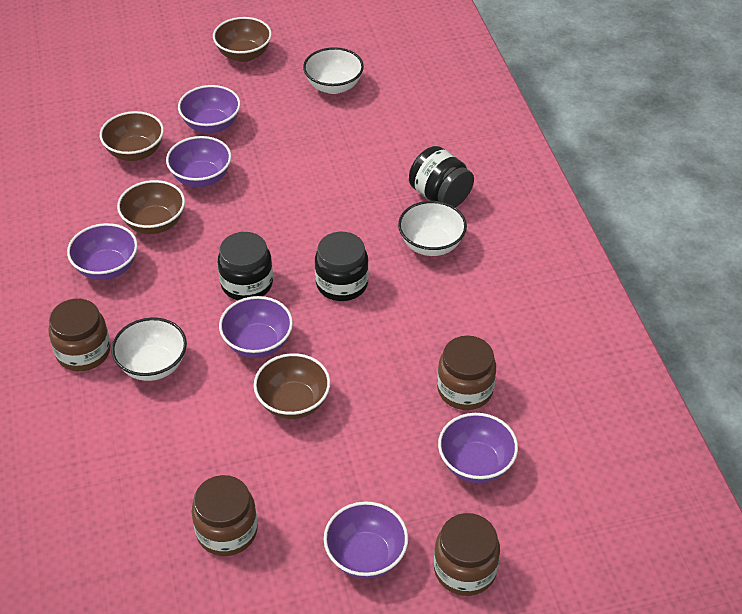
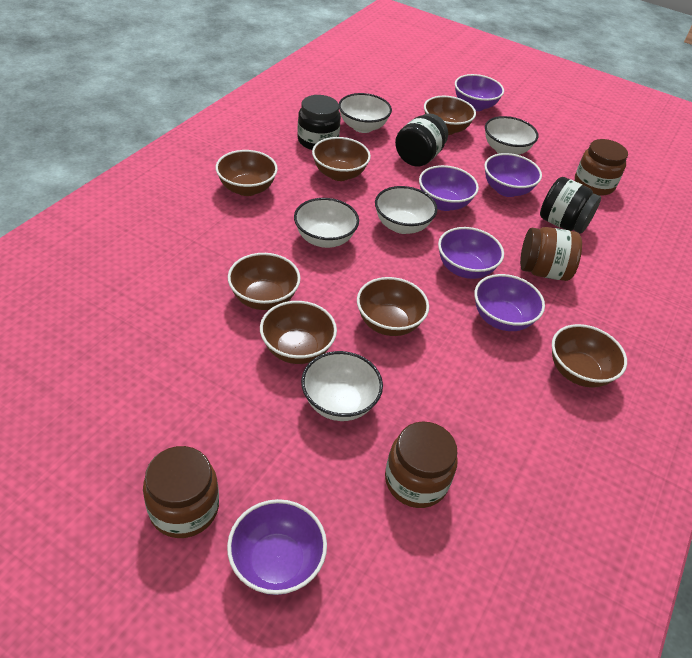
brown bowl: 4 -> 7
white bowl: 3 -> 5

